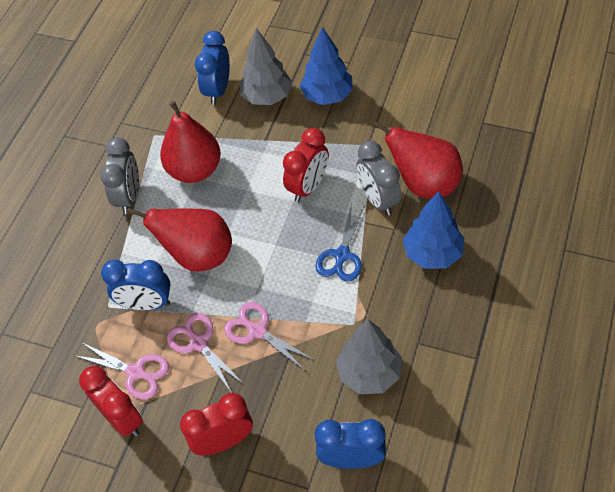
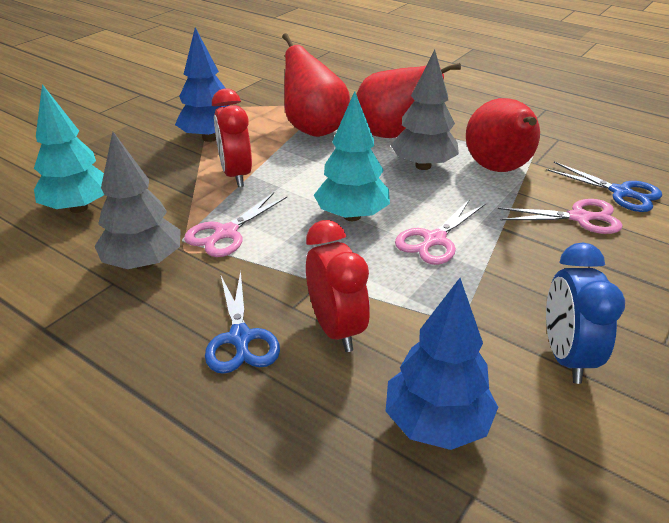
blue clock: 3 -> 1
blue scissors: 1 -> 2
grey clock: 2 -> 0
red clock: 3 -> 2
turquoise tree: 0 -> 2

